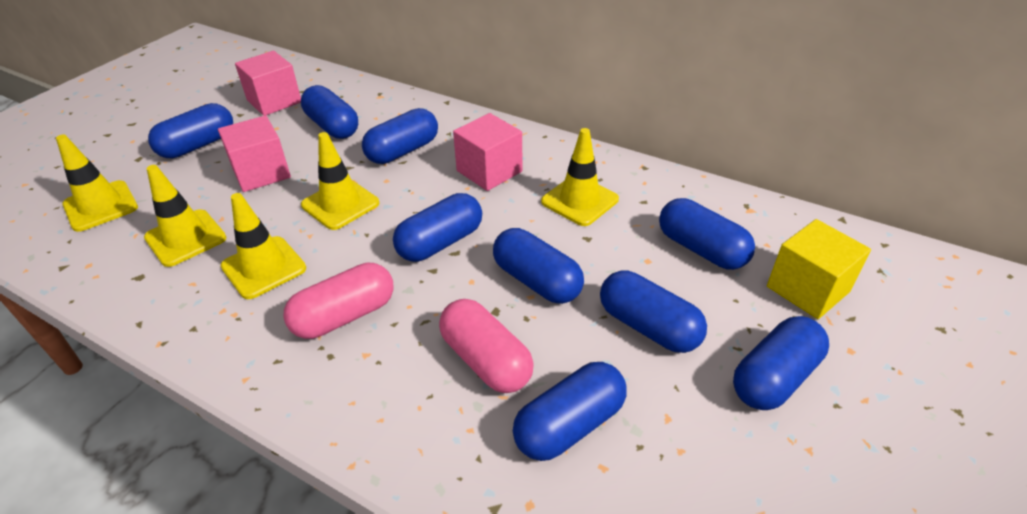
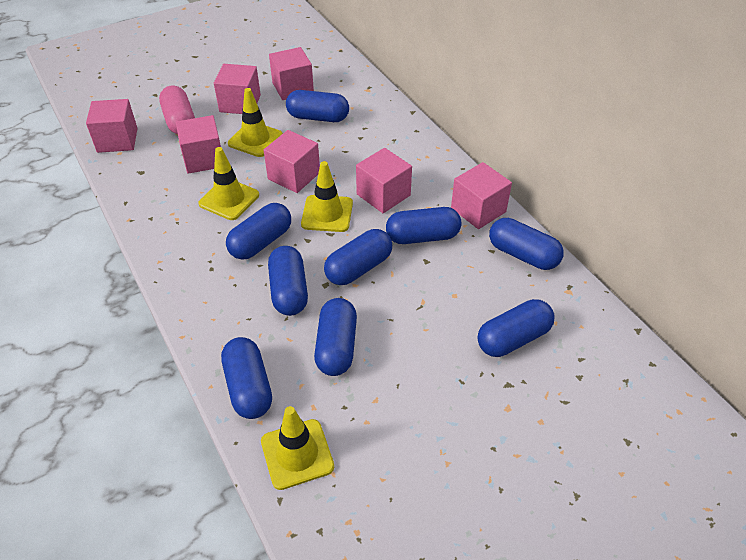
pink capsule: 2 -> 1
pink cube: 3 -> 7
yellow cube: 1 -> 0
yellow traffic cone: 5 -> 4

